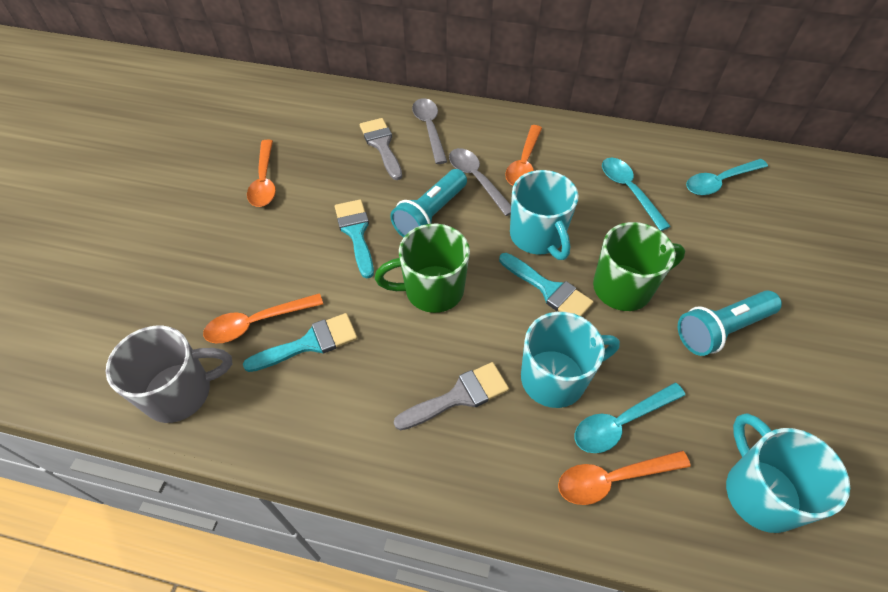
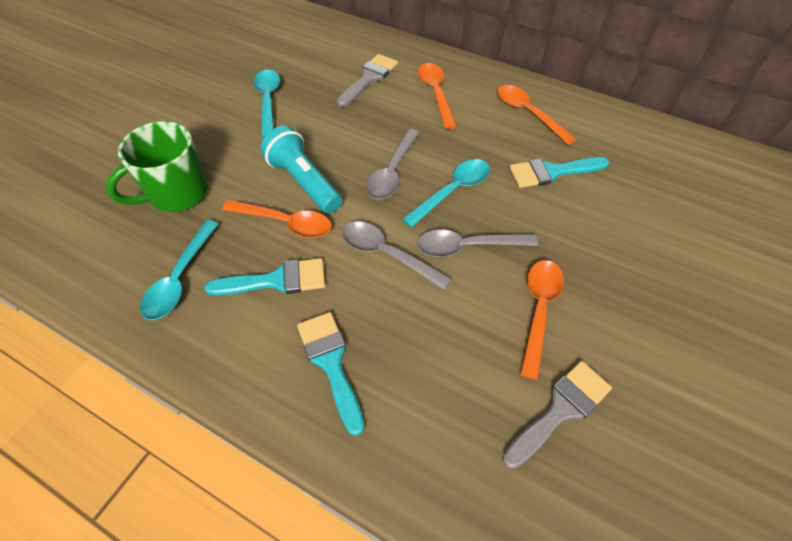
green mug: 2 -> 1
grey mug: 1 -> 0
grey spoon: 2 -> 3
turquoise flashlight: 2 -> 1
turquoise mug: 3 -> 0

